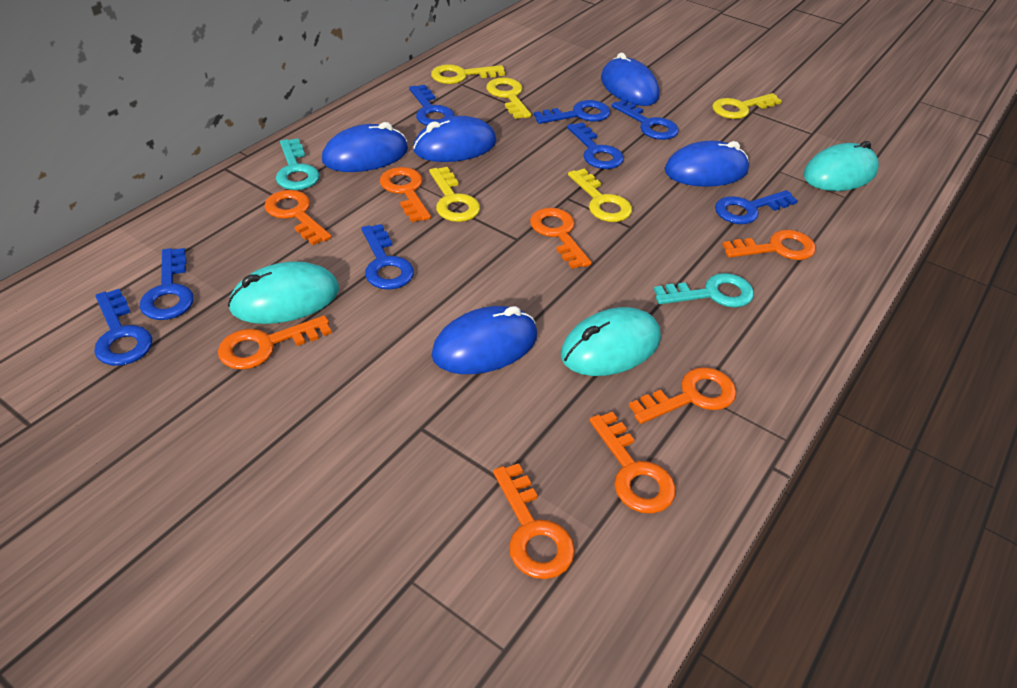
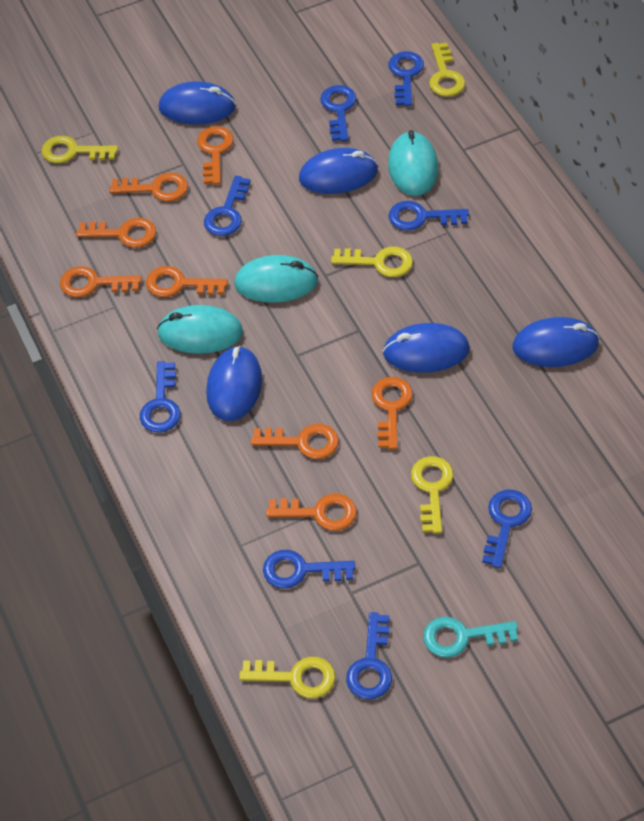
turquoise key: 2 -> 1

